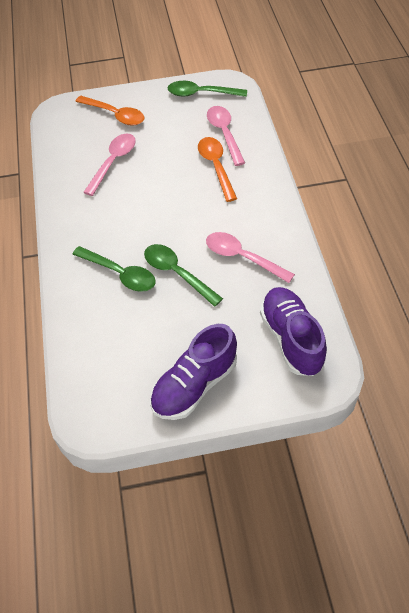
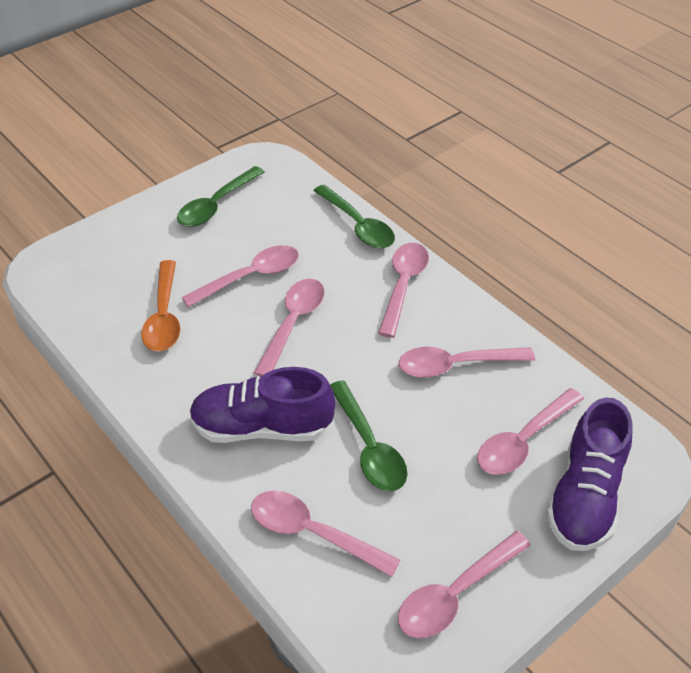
orange spoon: 2 -> 1
pink spoon: 3 -> 7

